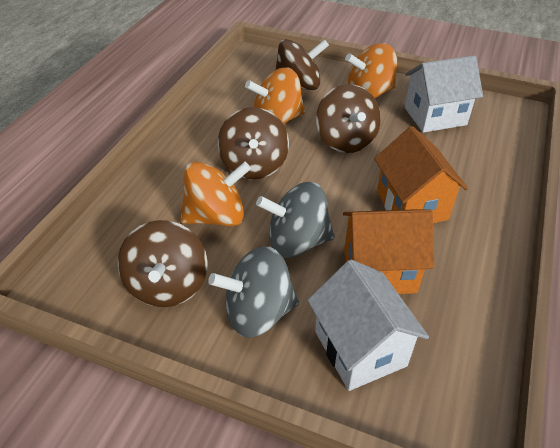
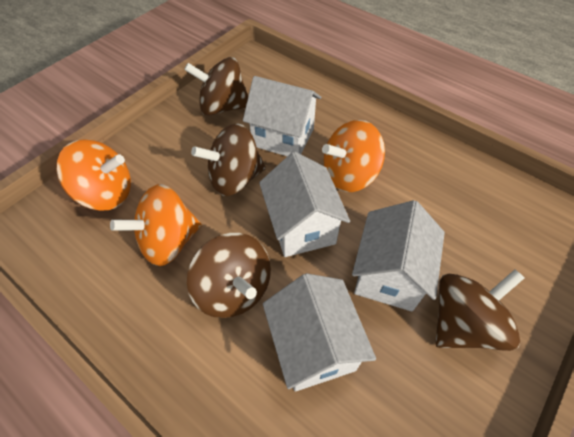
grey spinning top: 2 -> 0
orange house: 2 -> 0
white house: 2 -> 4

